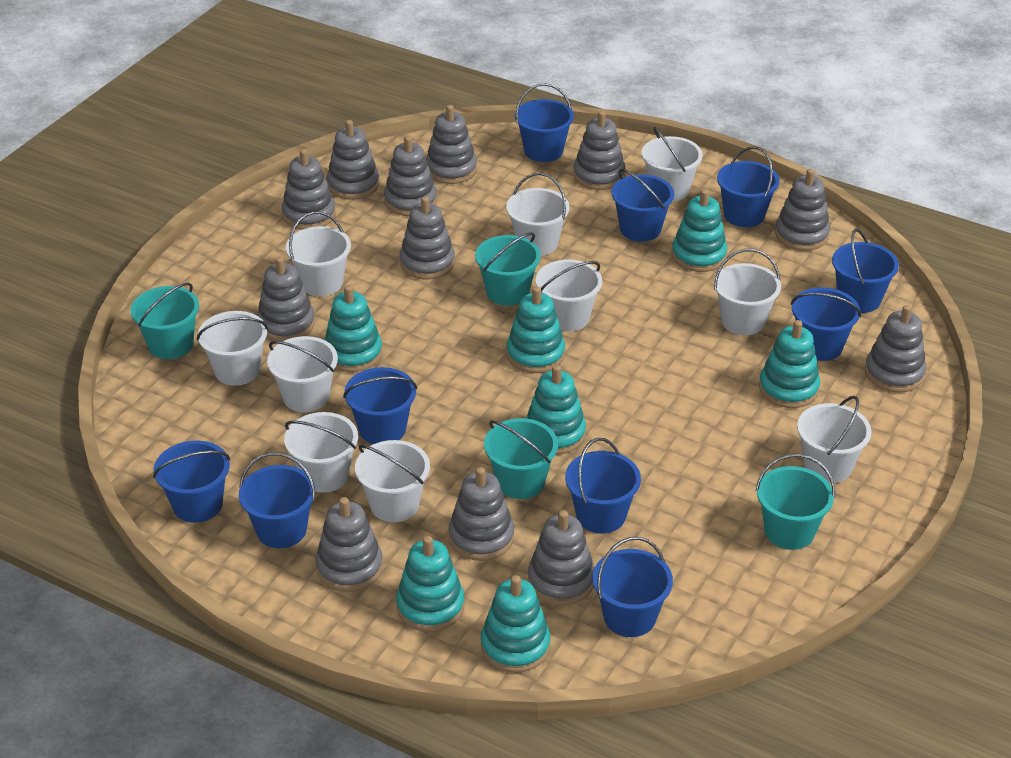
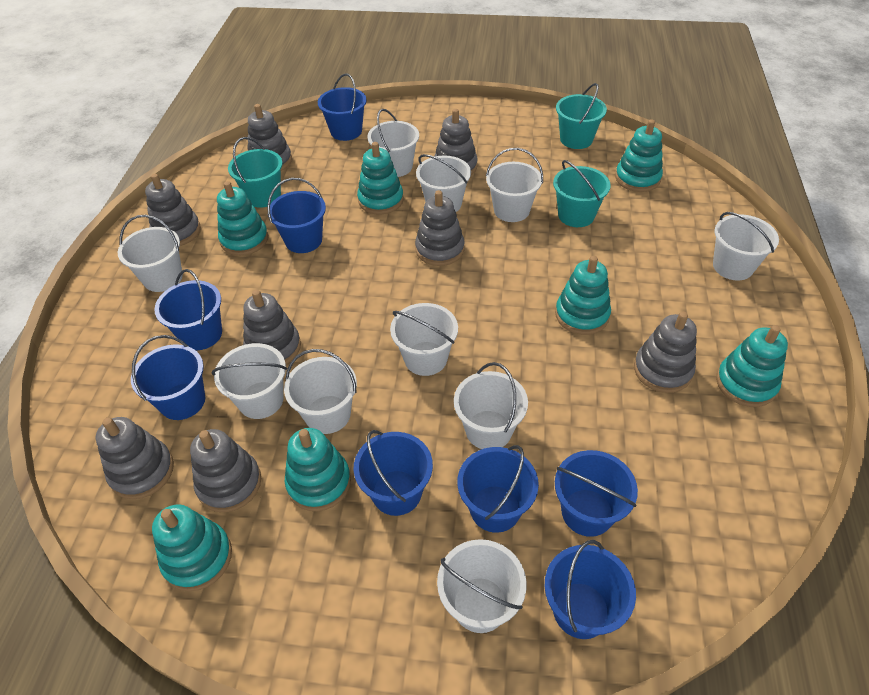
blue bucket: 10 -> 8
grey stacking toy: 12 -> 8
turquoise bucket: 4 -> 3

